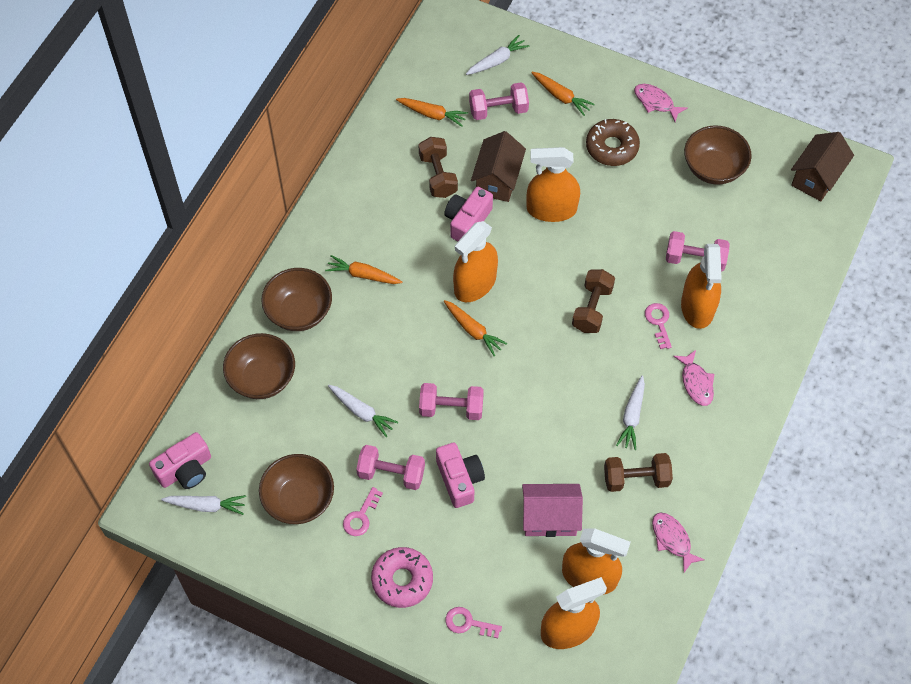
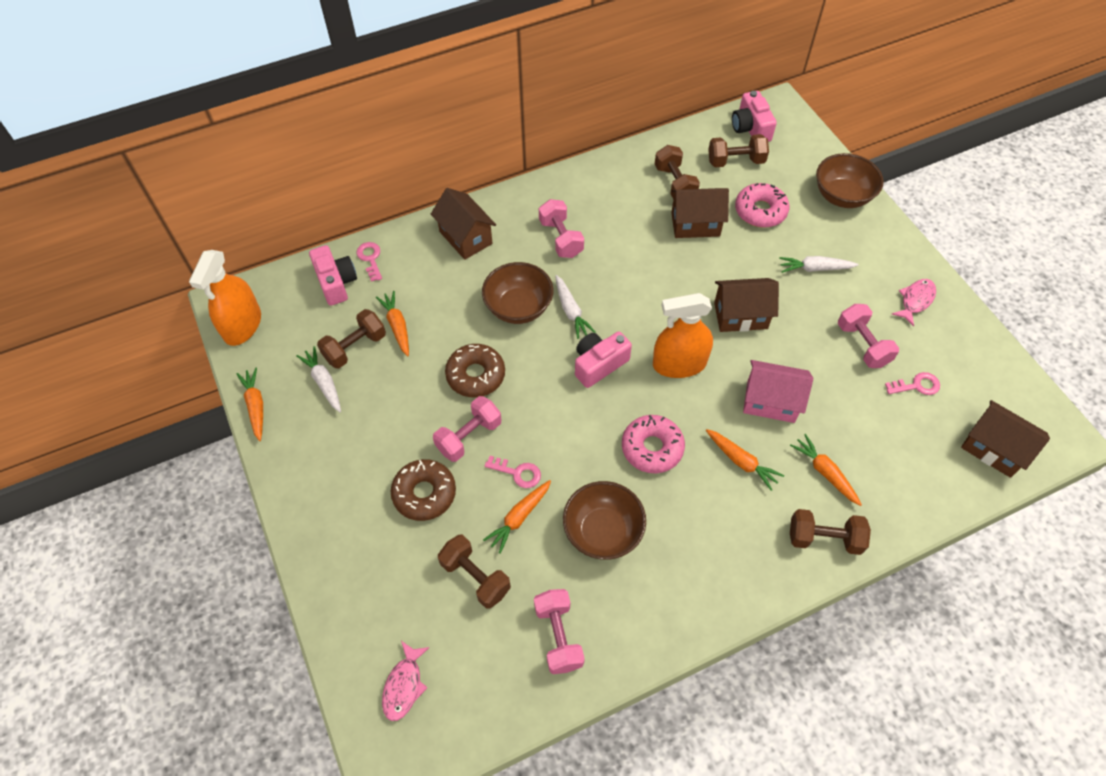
brown bowl: 4 -> 3
brown donut: 1 -> 2
brown dumbbell: 3 -> 5
brown house: 2 -> 4
orange carrot: 4 -> 5
orange spray bottle: 5 -> 2
pink donut: 1 -> 2
pink fish: 3 -> 2
white carrot: 4 -> 3

